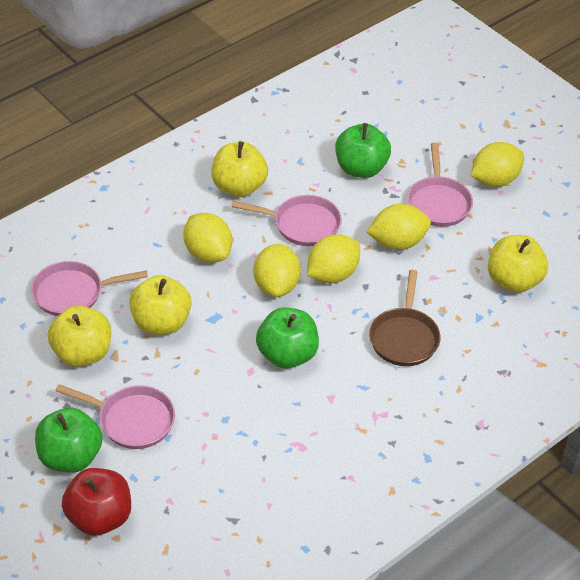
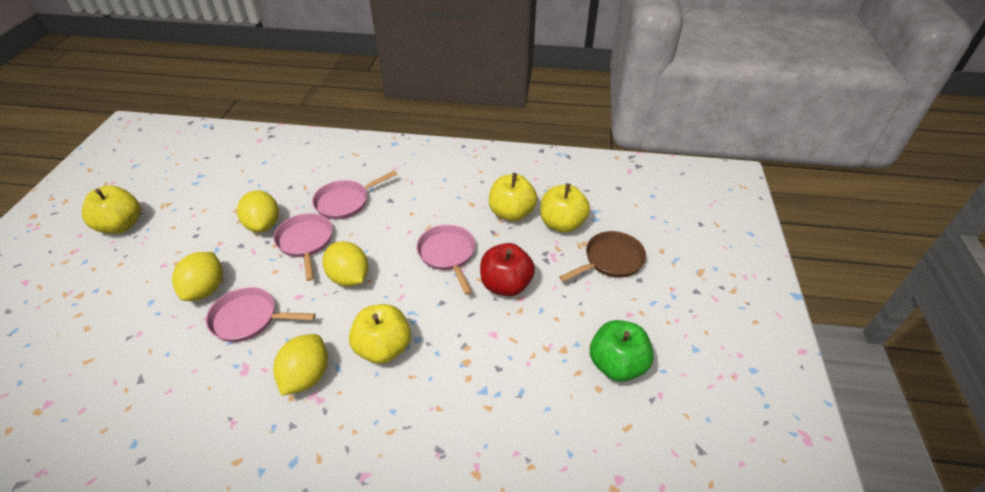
green apple: 3 -> 1
yellow lemon: 5 -> 4

